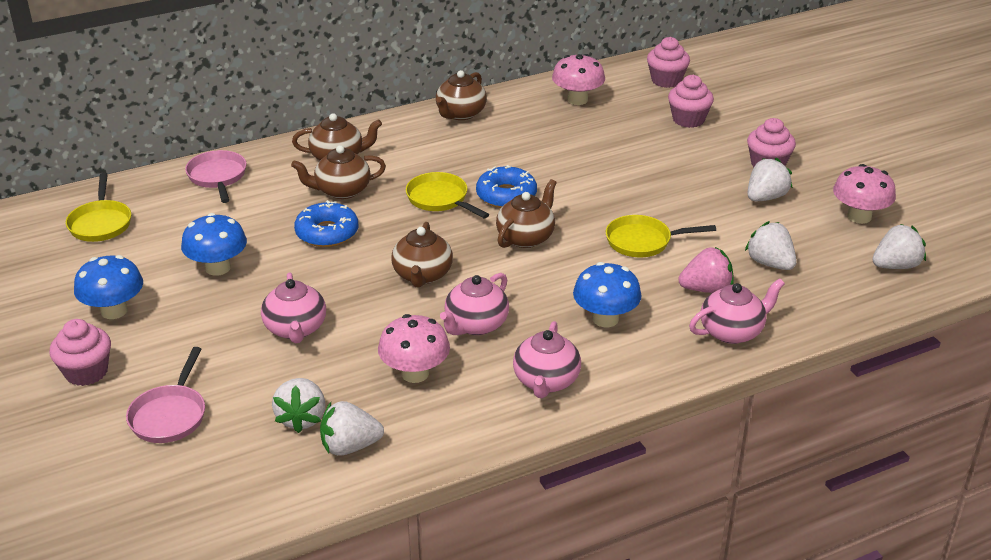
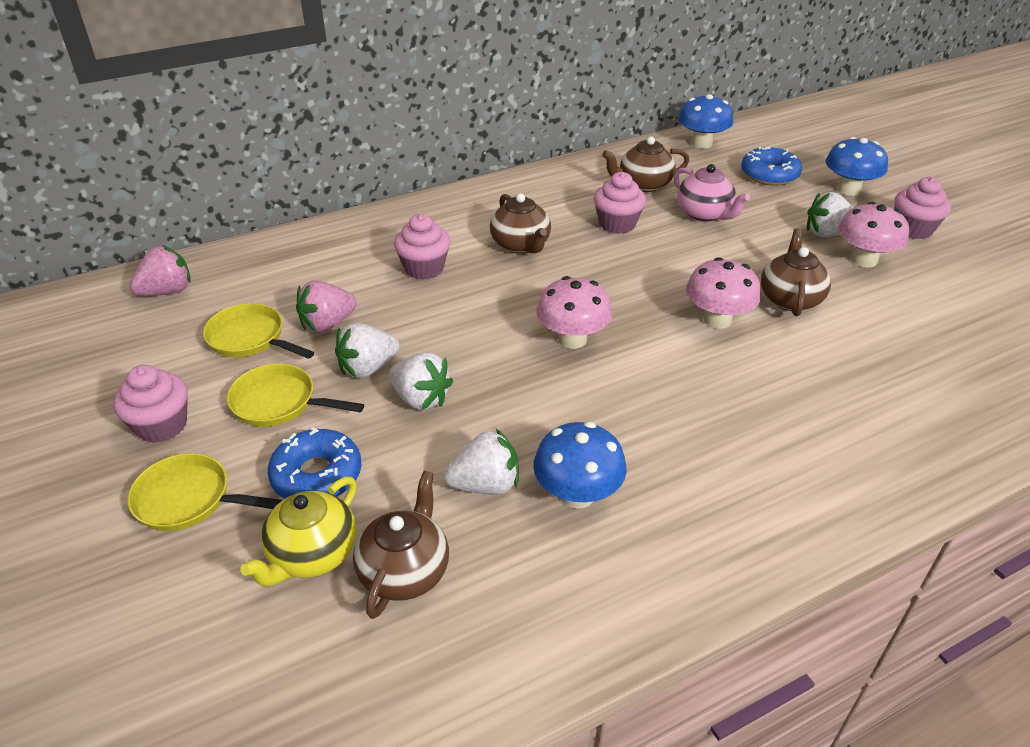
brown teapot: 5 -> 4
pink pan: 2 -> 0
pink strawberry: 1 -> 2
pink teapot: 4 -> 1
white strawberry: 5 -> 4
yellow teapot: 0 -> 1

